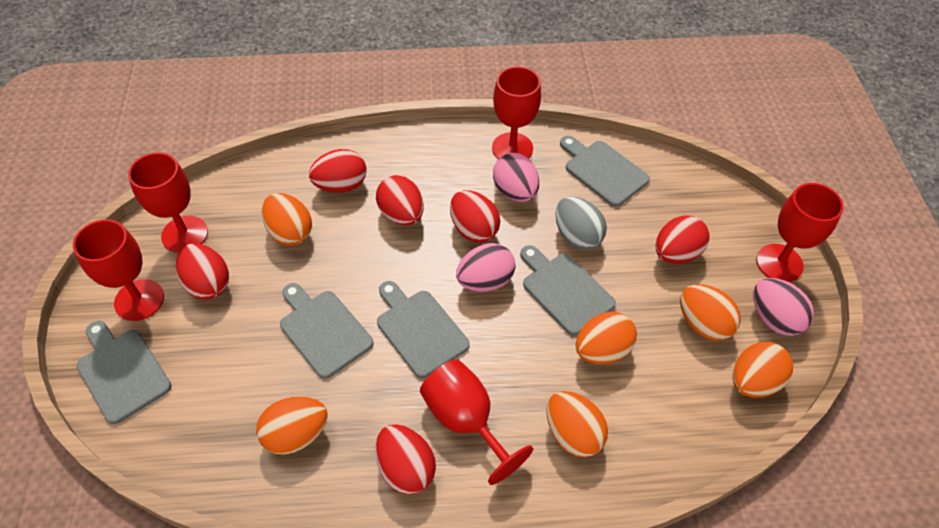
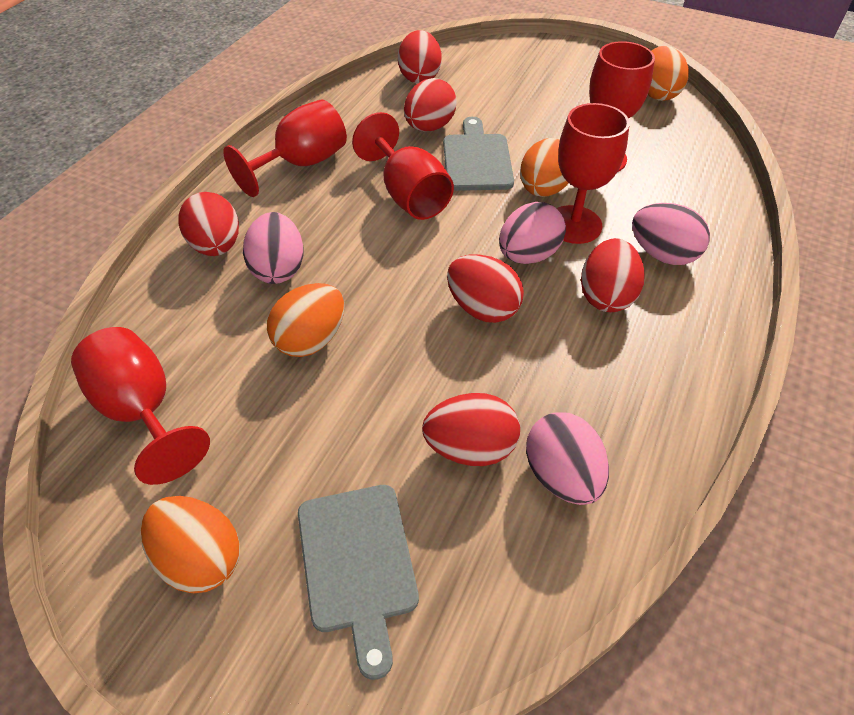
grey cutting board: 5 -> 2
grey egg: 1 -> 0
orange egg: 6 -> 4
pink egg: 3 -> 4

